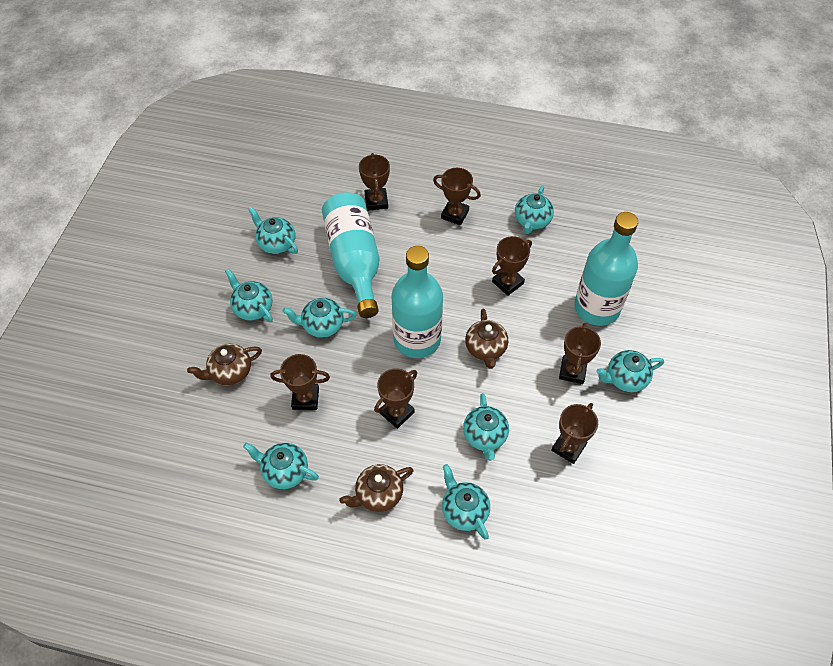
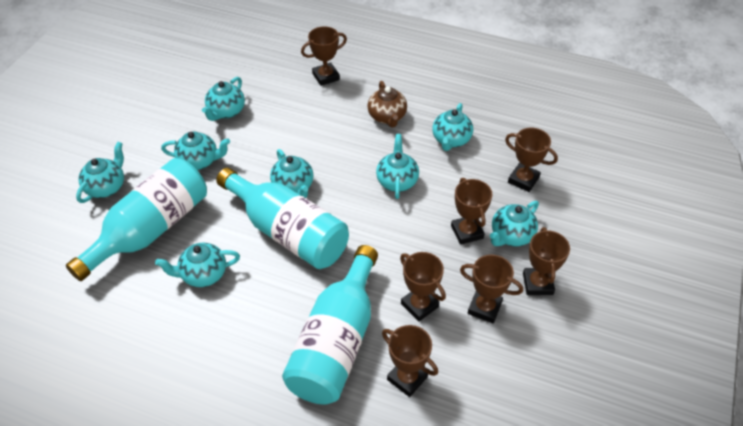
brown teapot: 3 -> 1

